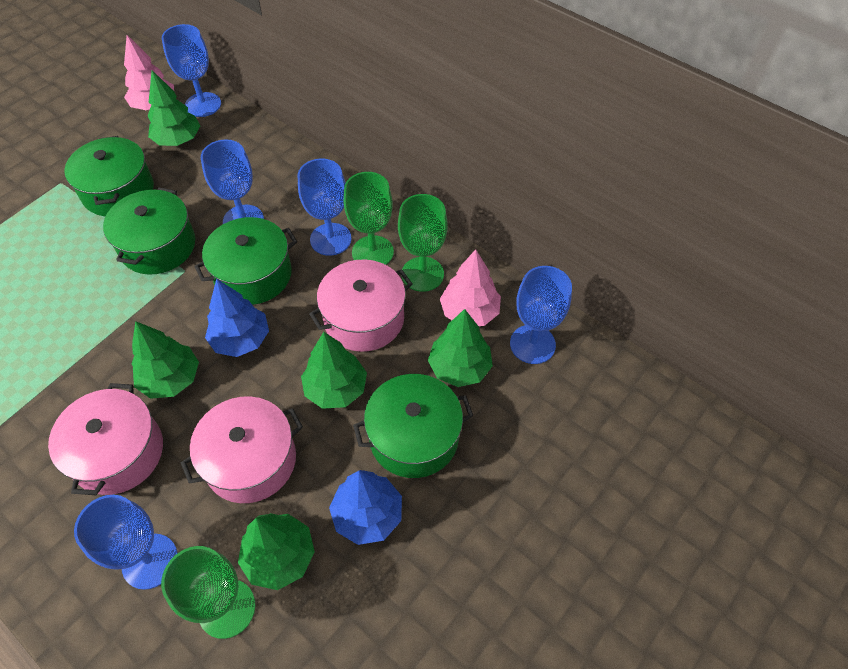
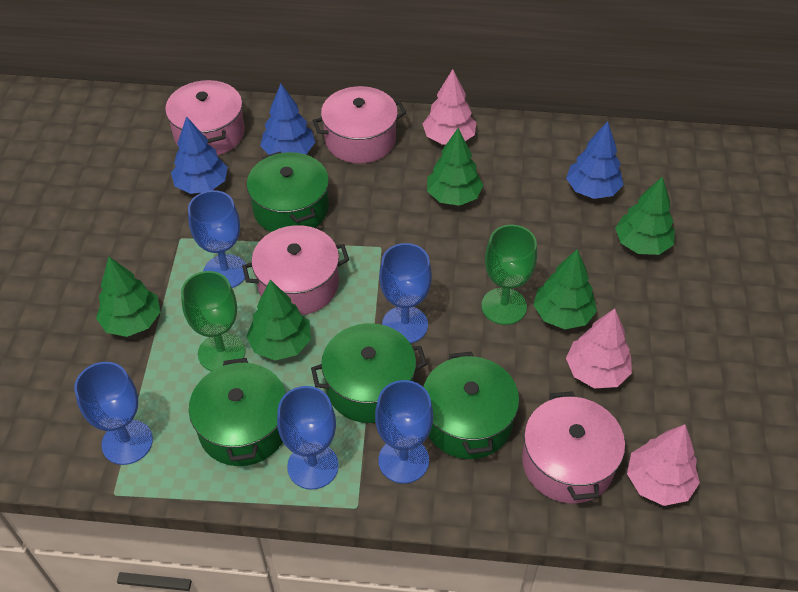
blue tree: 2 -> 3
green goblet: 3 -> 2
pink pot: 3 -> 4
pink tree: 2 -> 3

